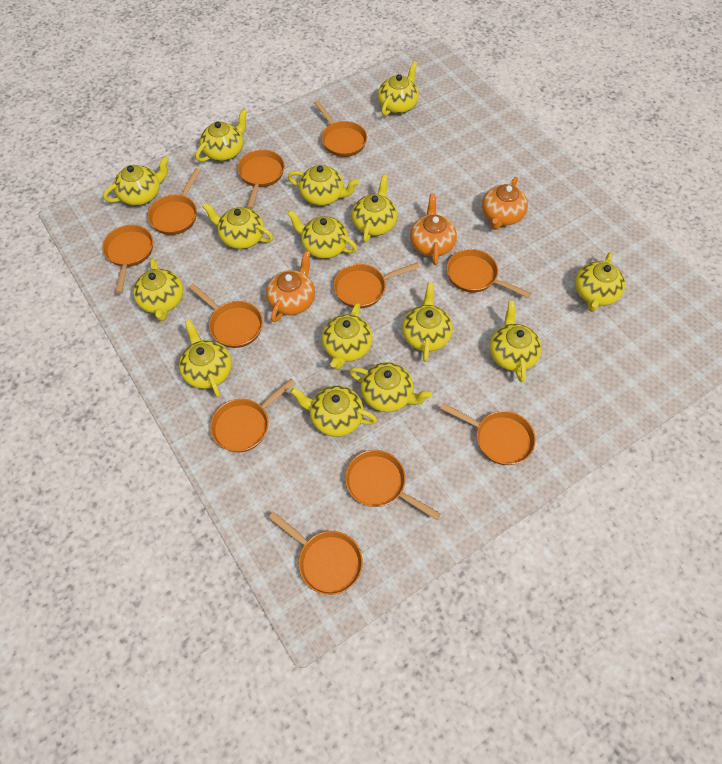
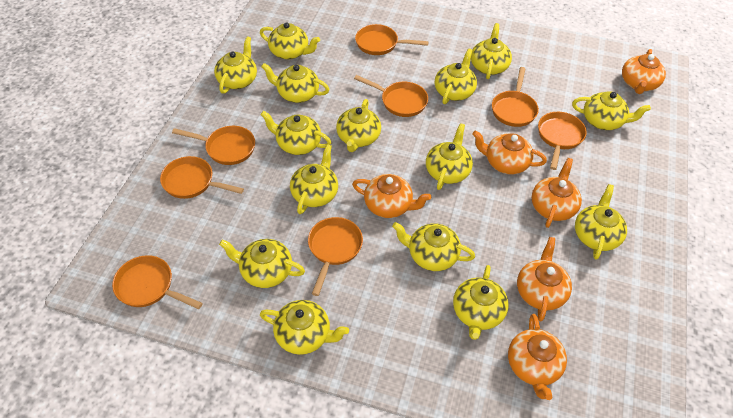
orange pan: 11 -> 8
orange teapot: 3 -> 6

